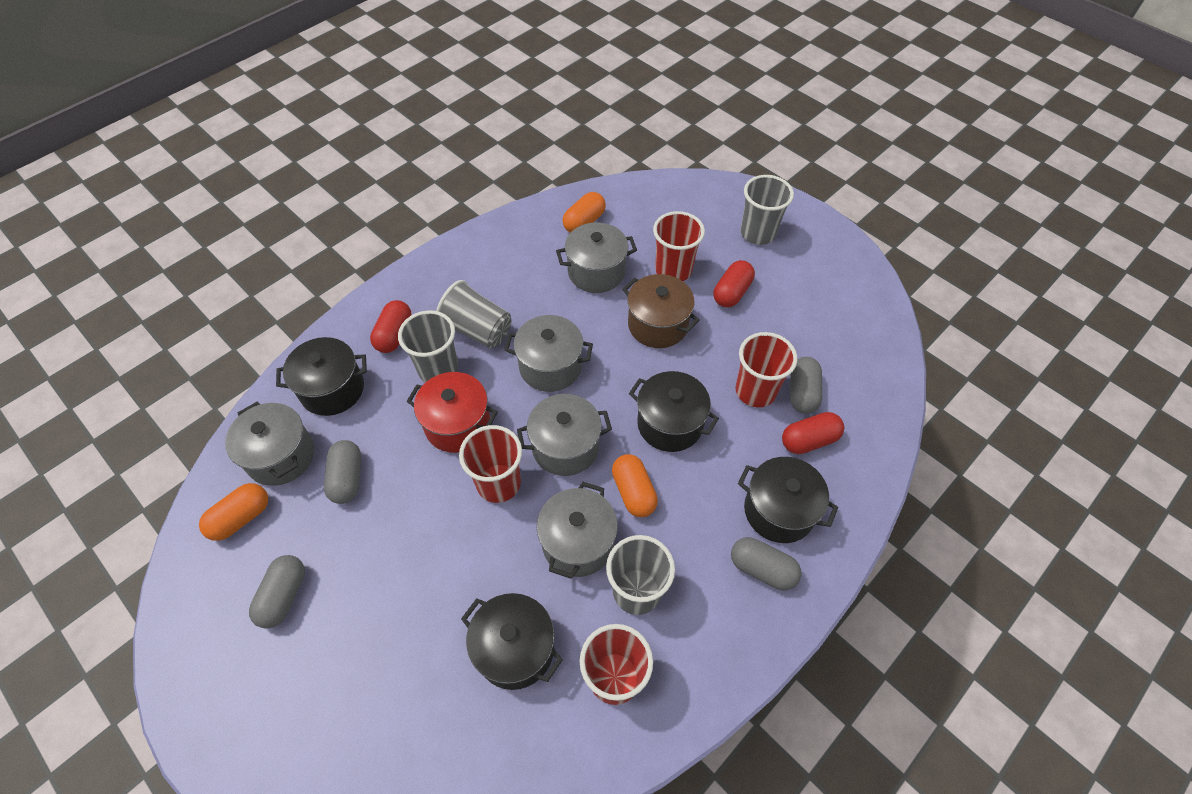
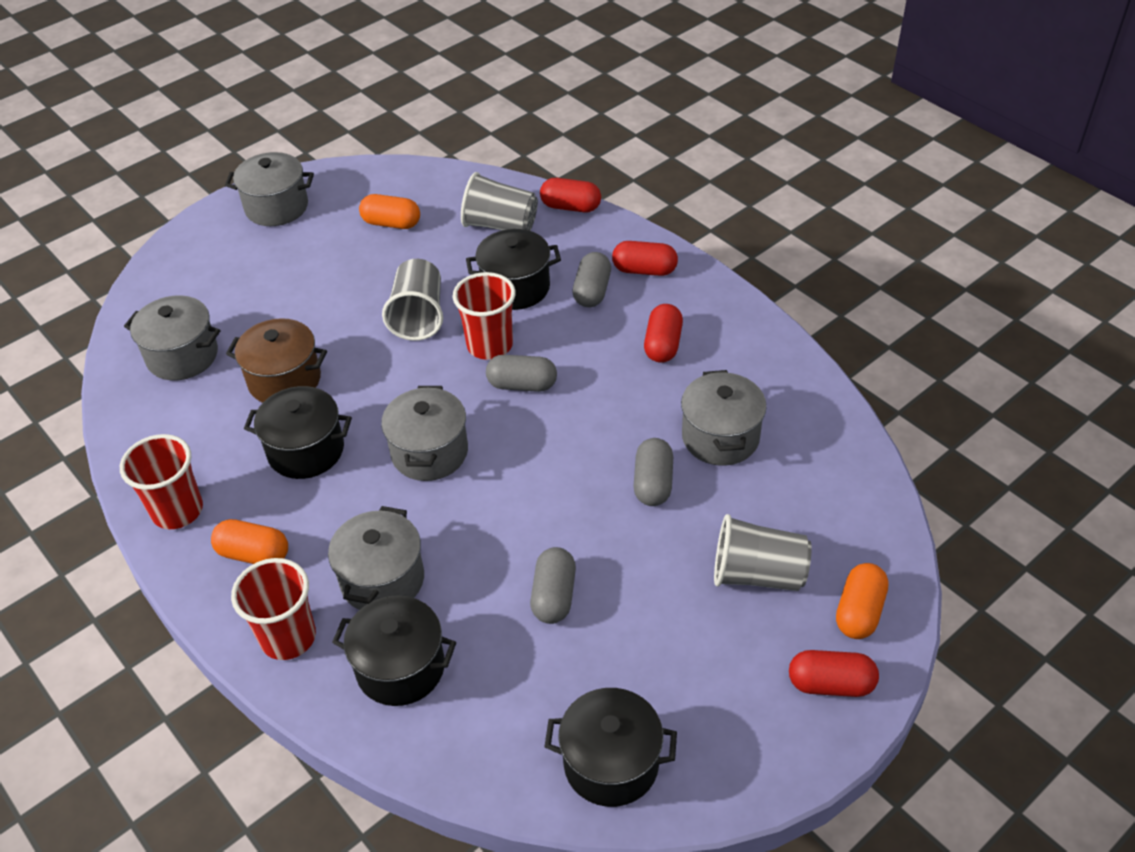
grey cup: 4 -> 3
red capsule: 3 -> 4
red cup: 4 -> 3
red pot: 1 -> 0

